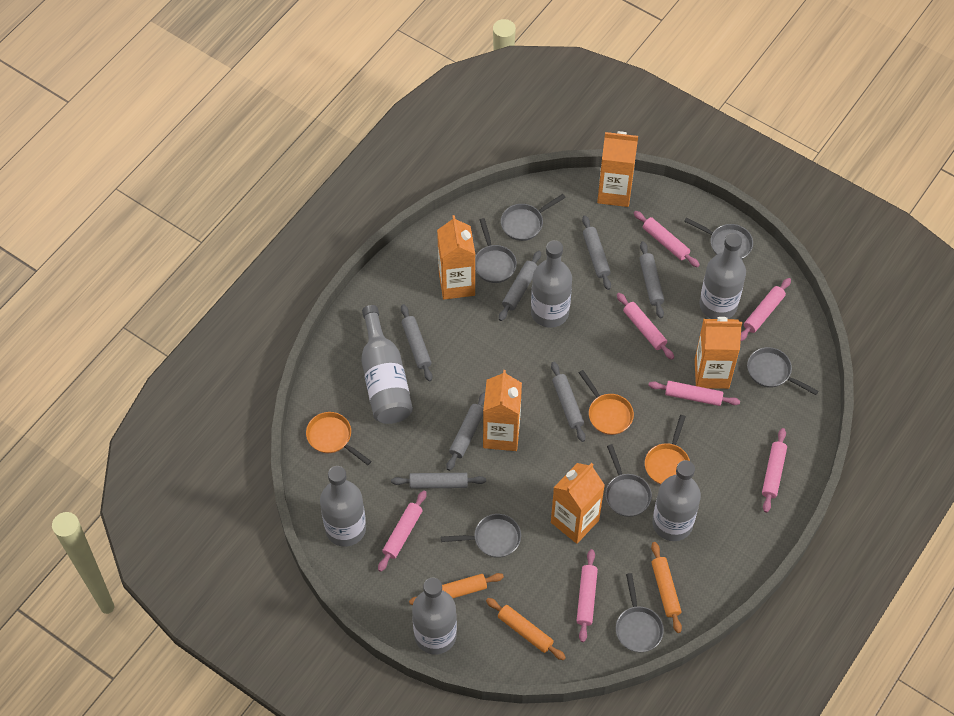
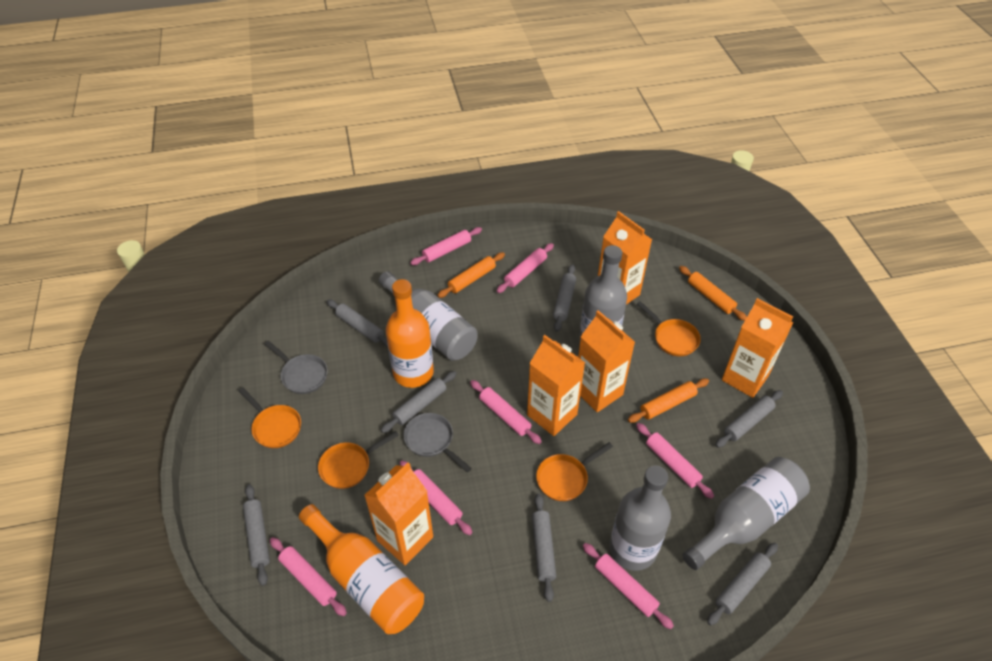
grey bottle: 6 -> 4
grey pan: 7 -> 2
orange bottle: 0 -> 2
orange pan: 3 -> 4

